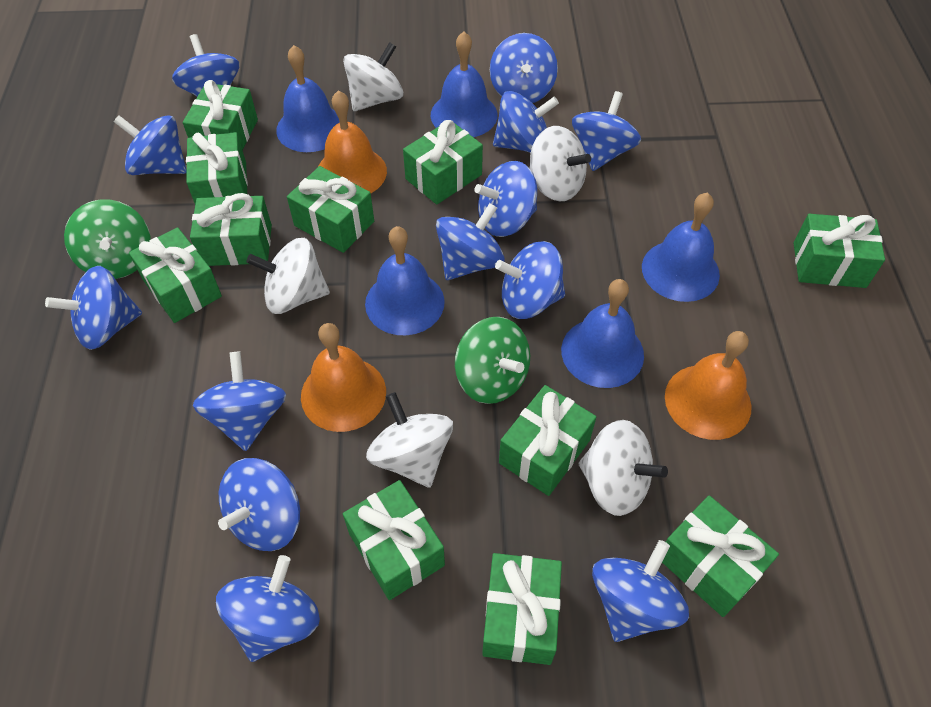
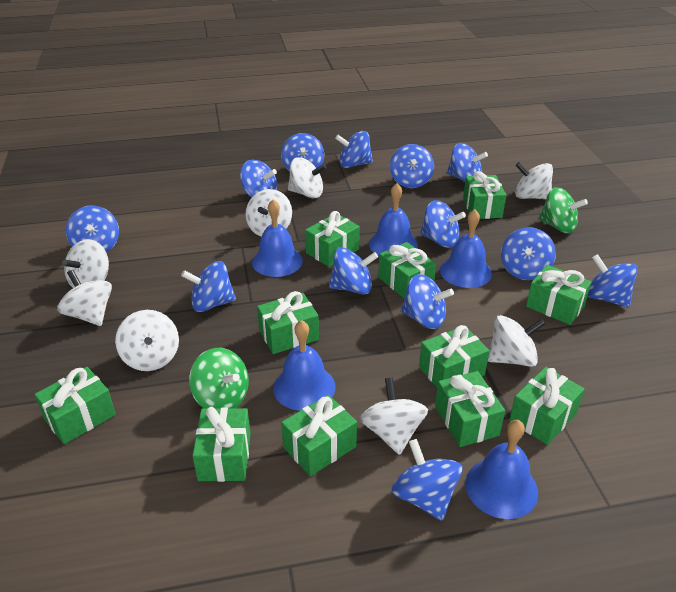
orange bell: 3 -> 0
white spinning top: 5 -> 8

